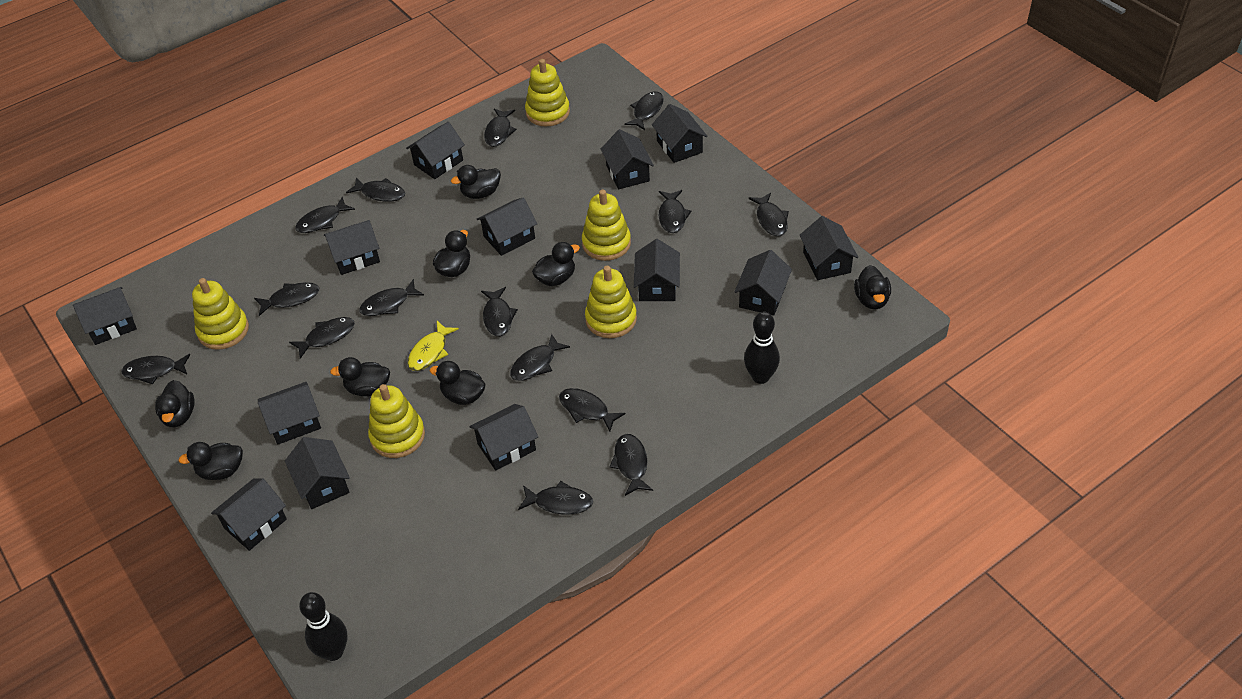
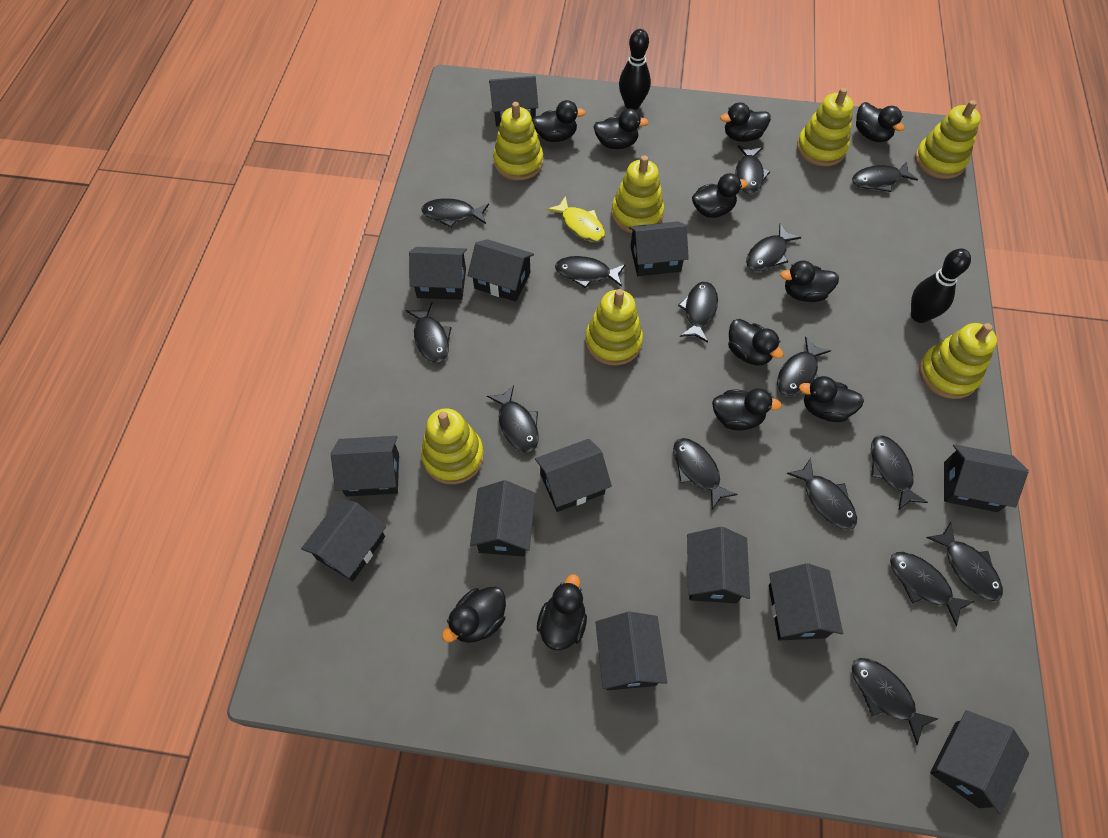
black duck: 8 -> 11
yellow stacking toy: 5 -> 7

